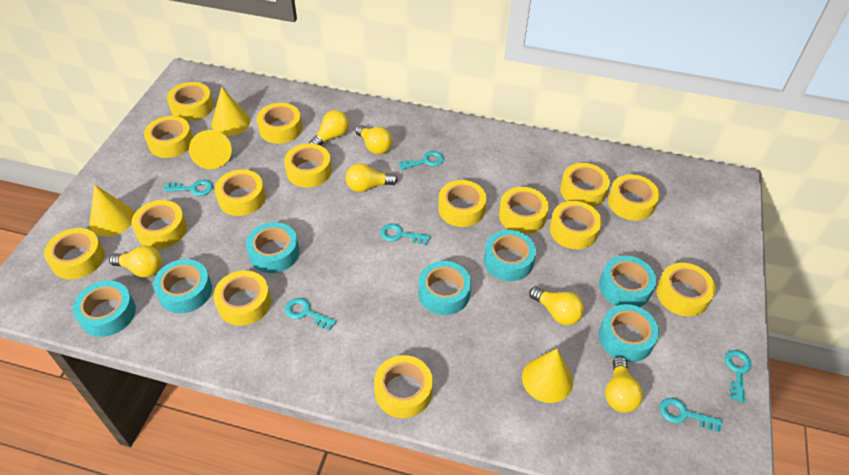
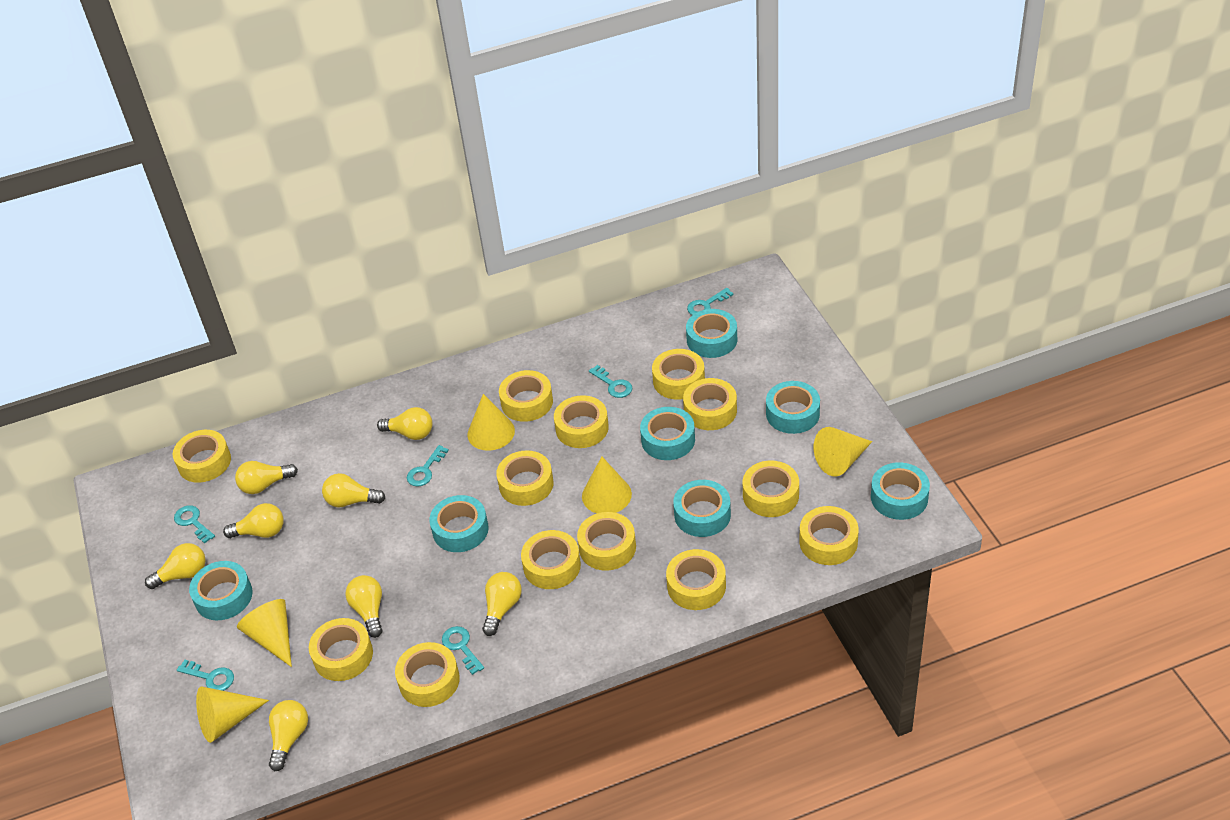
yellow cone: 4 -> 5
yellow light bulb: 6 -> 8
yellow tape: 15 -> 13

